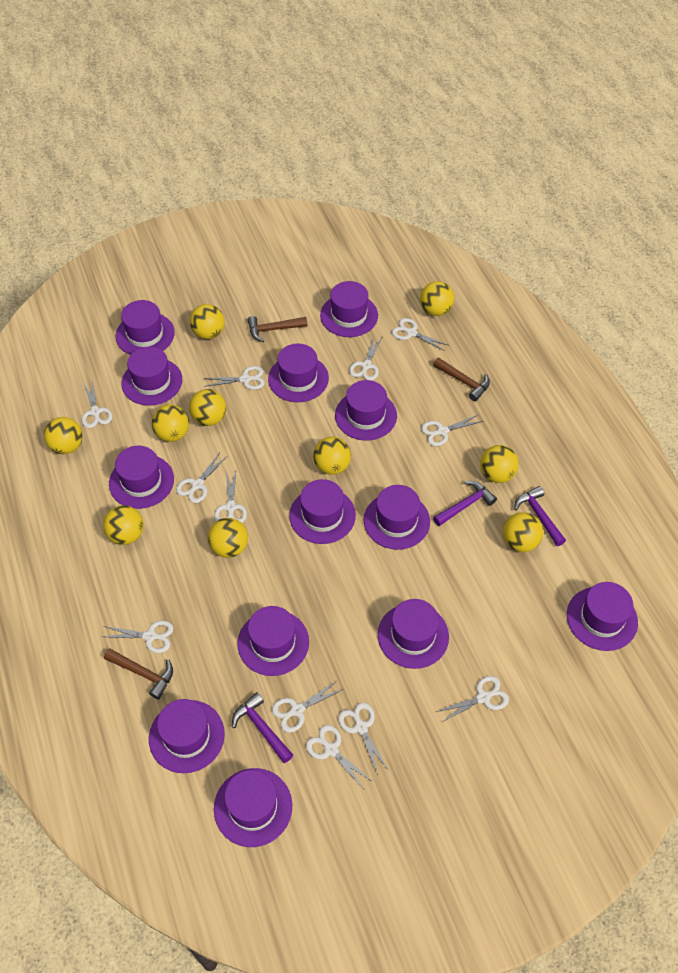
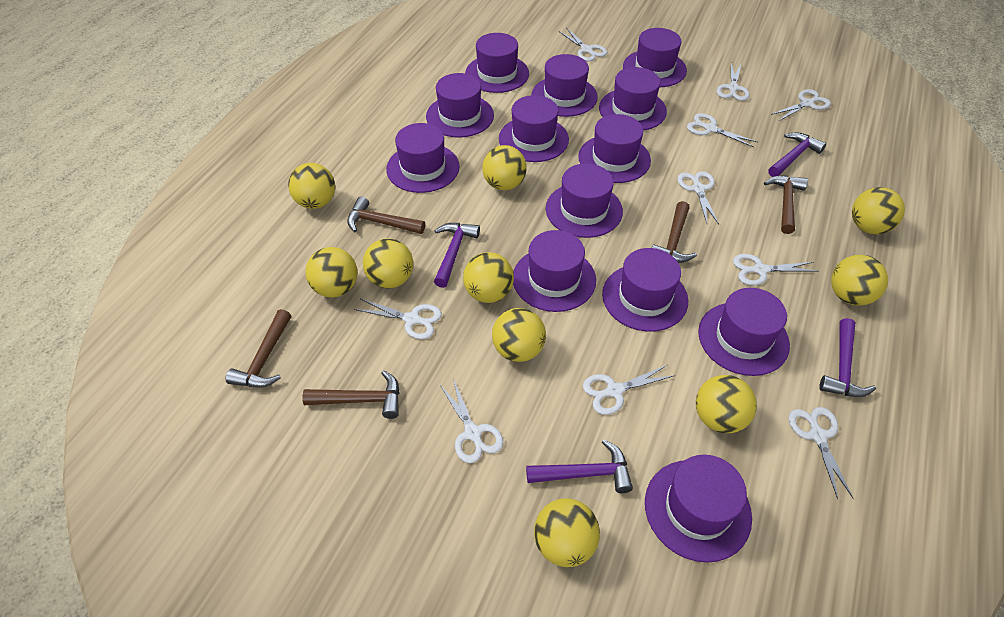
brown hammer: 3 -> 5
purple hammer: 3 -> 4
white scissors: 12 -> 10

